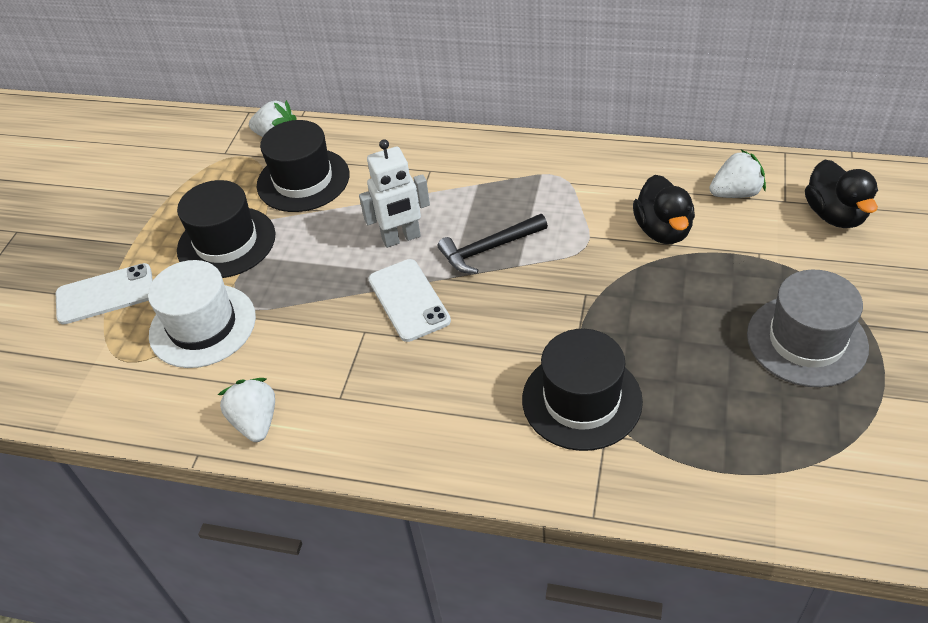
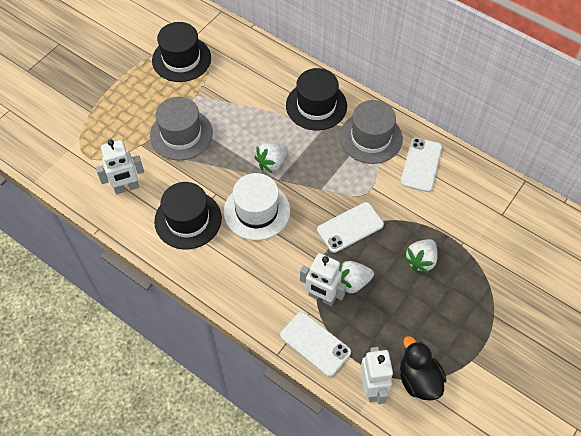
black duck: 2 -> 1
black hammer: 1 -> 0
grey hat: 1 -> 2
white phone: 2 -> 3
white robot: 1 -> 3

